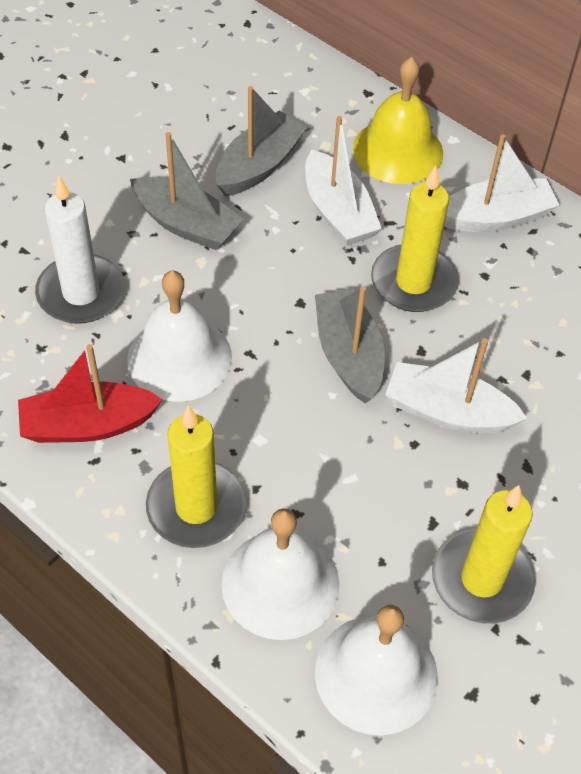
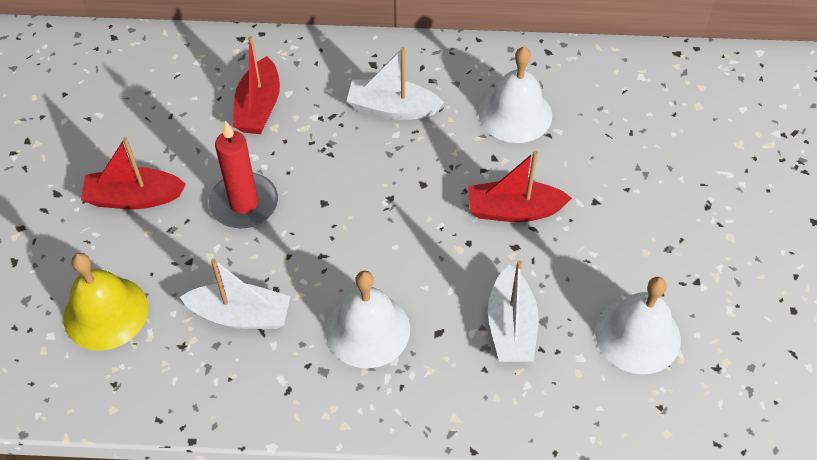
grey boat: 3 -> 0
red boat: 1 -> 3
red candle: 0 -> 1
white candle: 1 -> 0
yellow candle: 3 -> 0

